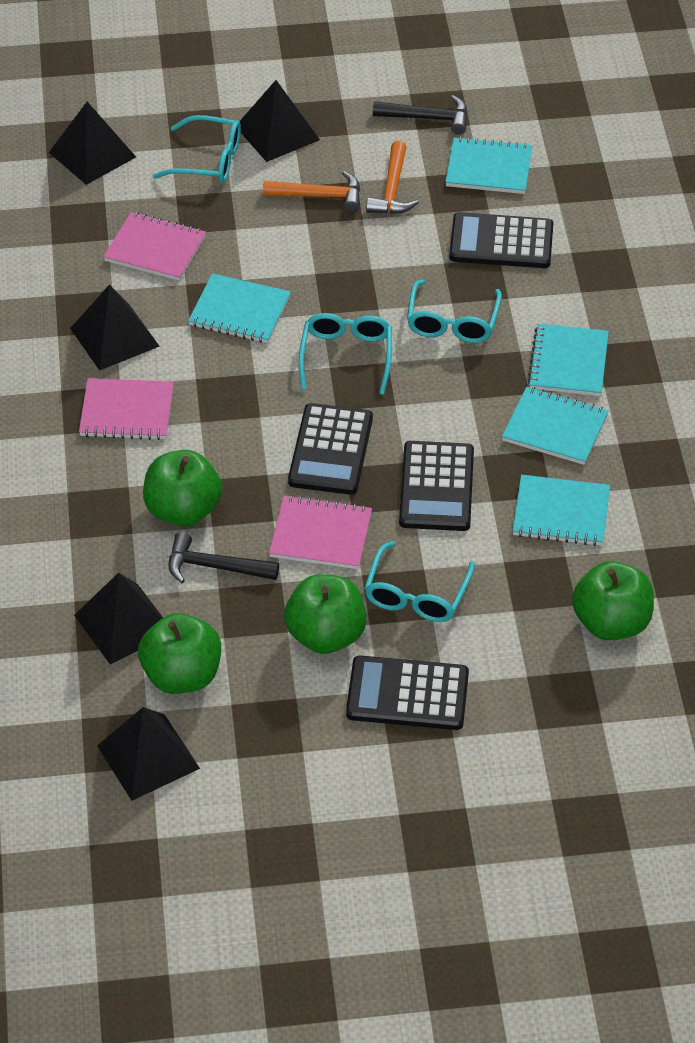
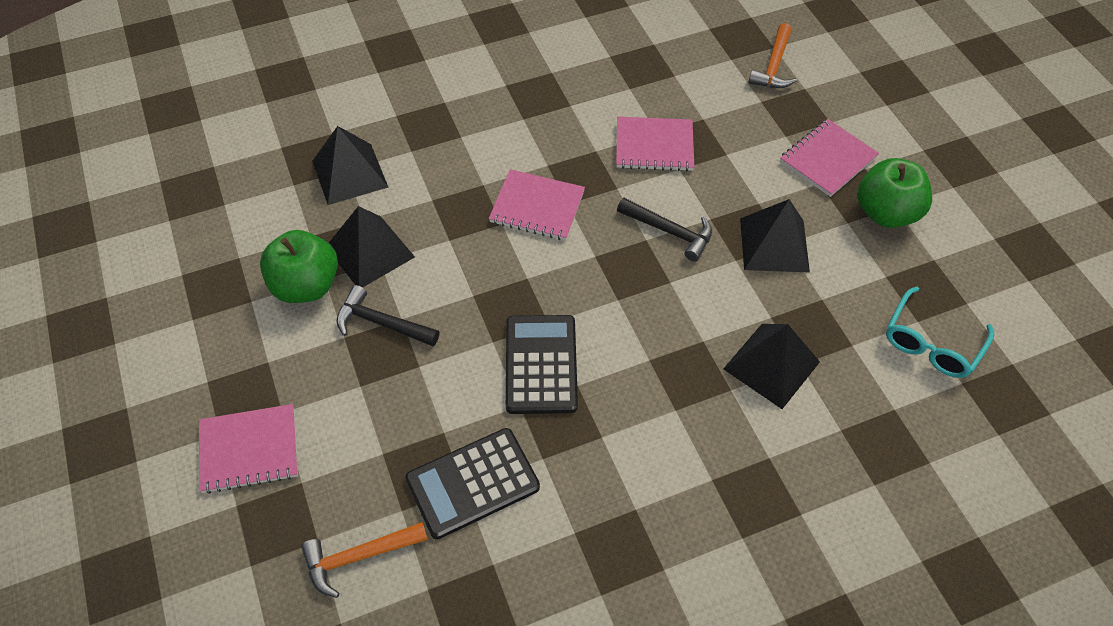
black calculator: 4 -> 2
black pyramid: 5 -> 4
green apple: 4 -> 2
pink notebook: 3 -> 4
turquoise glasses: 4 -> 1
turquoise notebook: 5 -> 0

